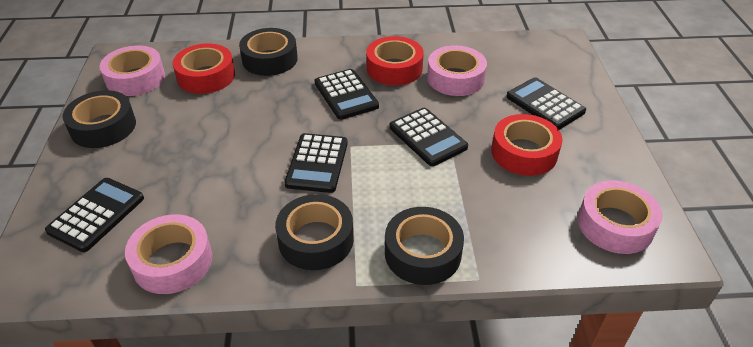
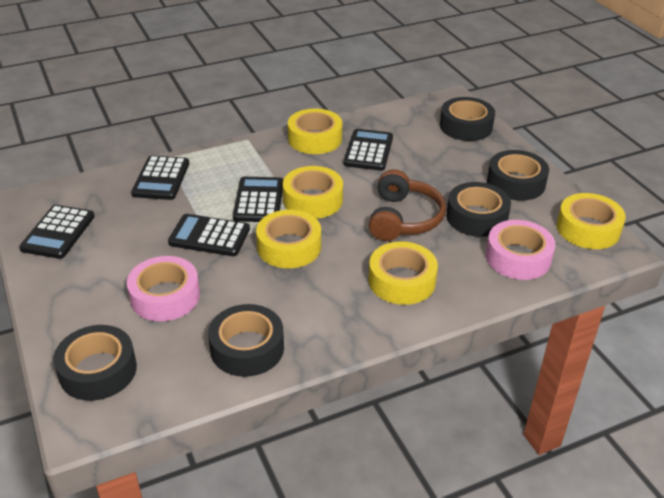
black tape: 4 -> 5
brown headphones: 0 -> 1
pink tape: 4 -> 2
red tape: 3 -> 0
yellow tape: 0 -> 5

